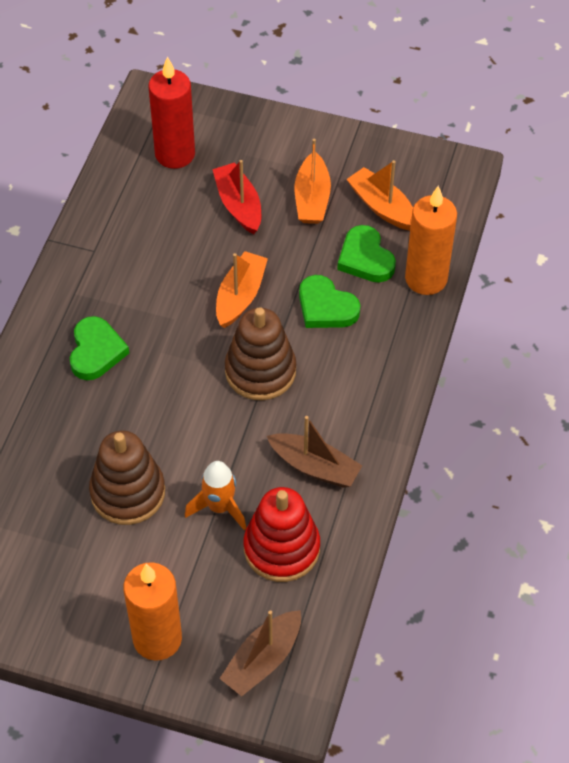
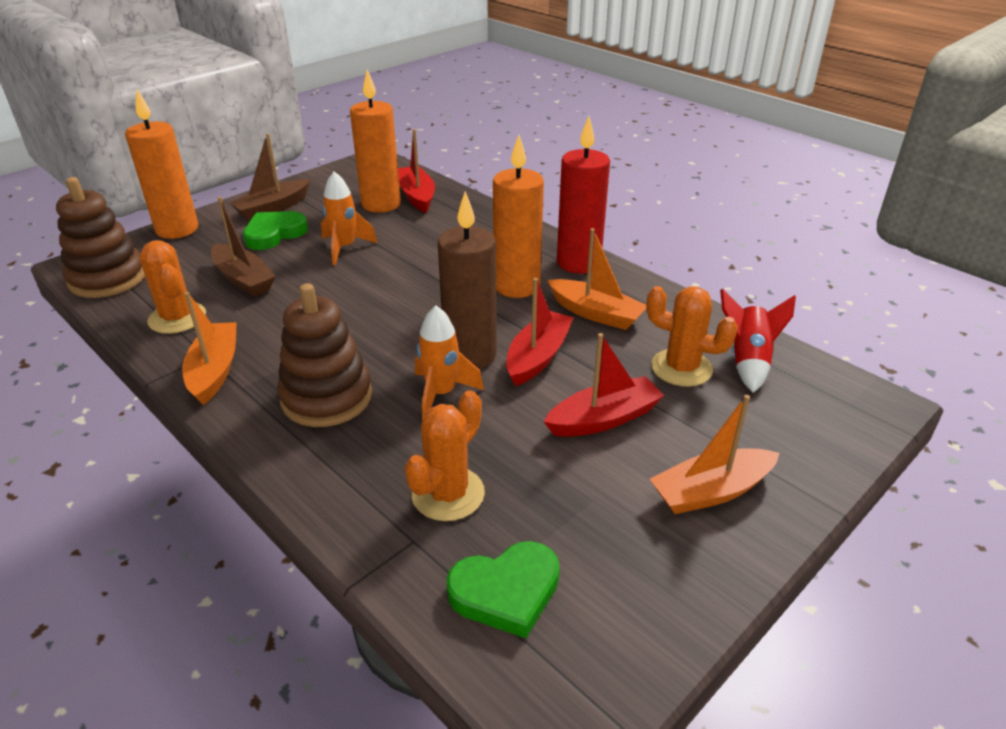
brown candle: 0 -> 1
green heart: 3 -> 2
orange cactus: 0 -> 3
orange candle: 2 -> 3
orange rocket: 1 -> 2
red boat: 1 -> 3
red rocket: 0 -> 1
red stacking toy: 1 -> 0

